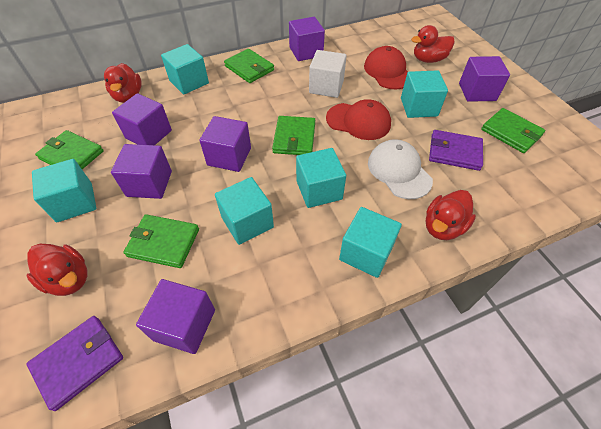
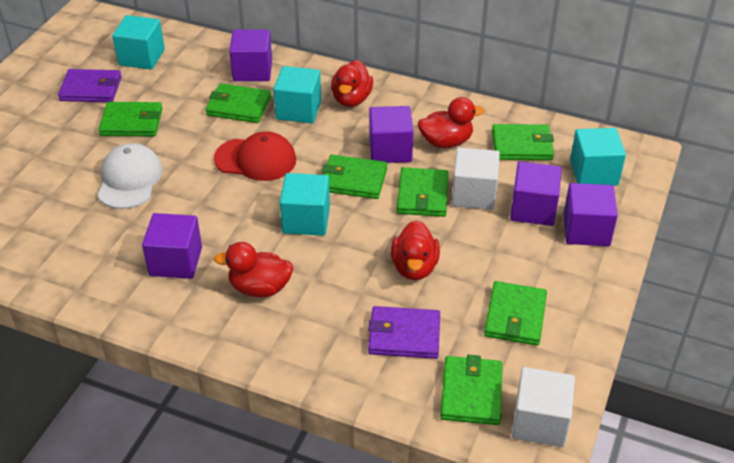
green wallet: 5 -> 7
purple cube: 6 -> 5
red cap: 2 -> 1
turquoise cube: 6 -> 4
white cube: 1 -> 2

